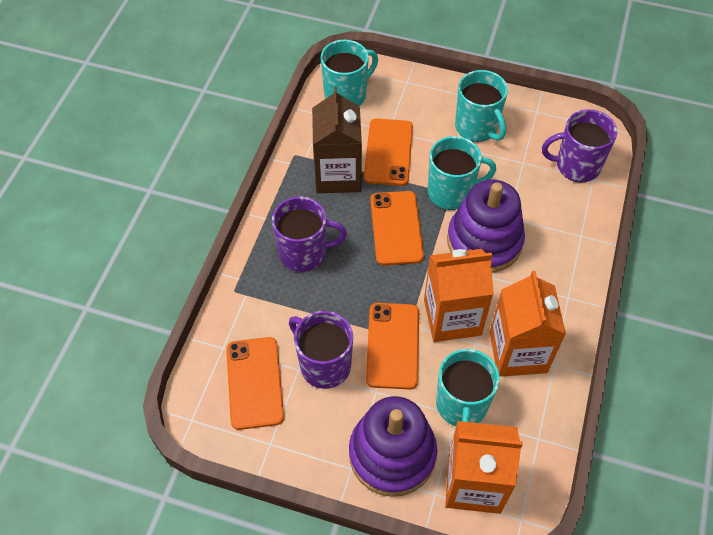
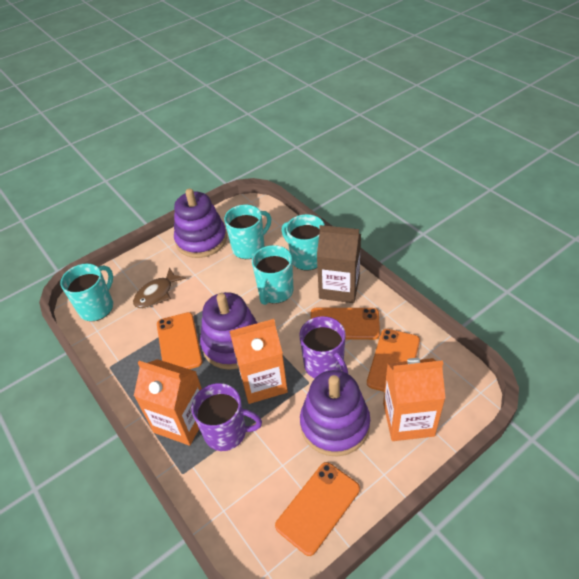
brown fish: 0 -> 1
purple mug: 3 -> 2
purple stacking toy: 2 -> 3

